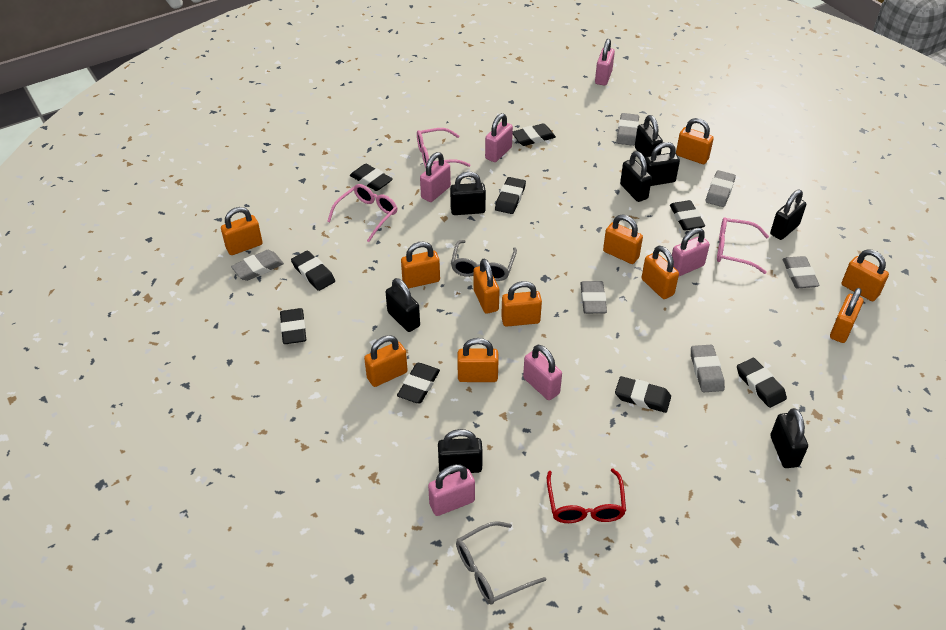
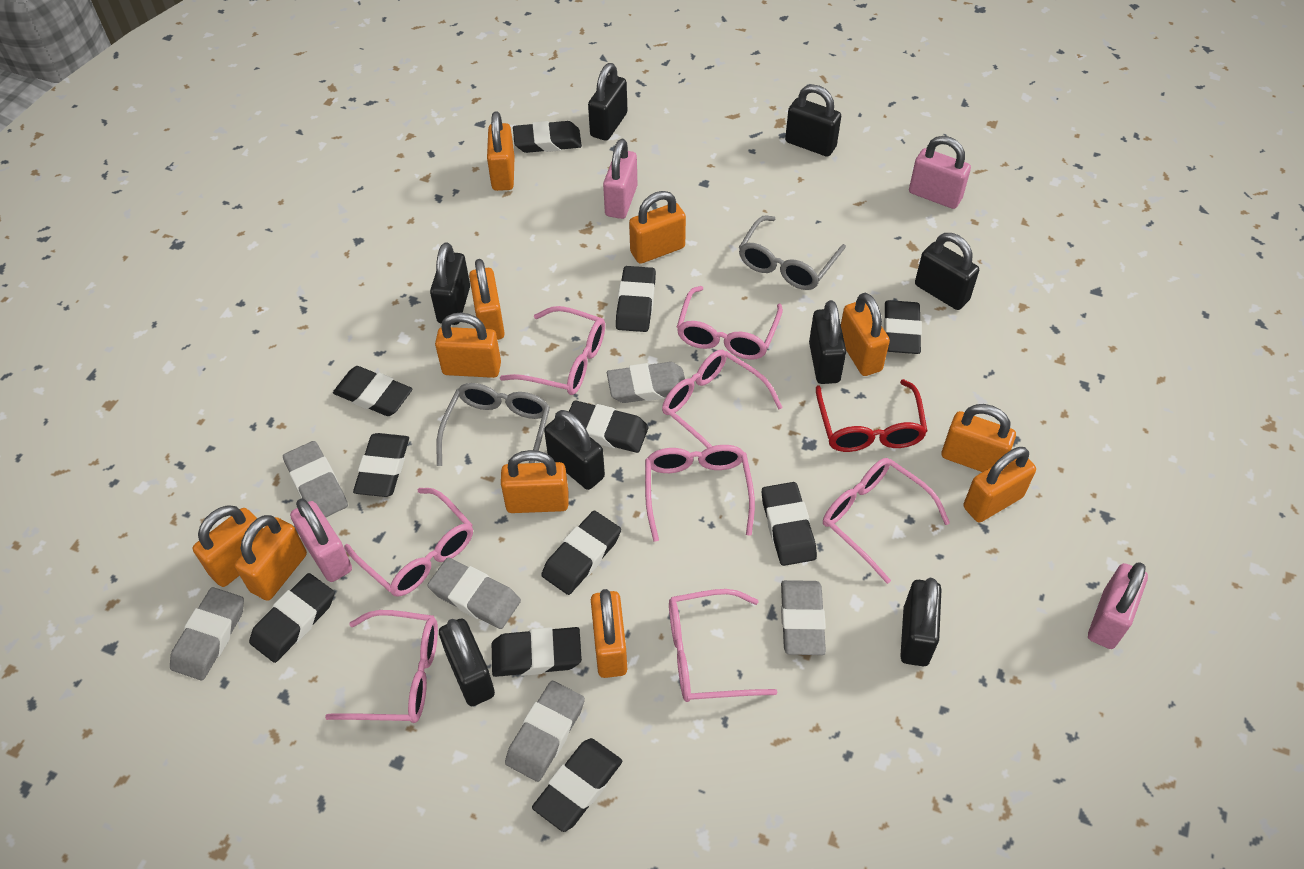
black eraser: 9 -> 11
pink glasses: 3 -> 8
pink padlock: 6 -> 4

